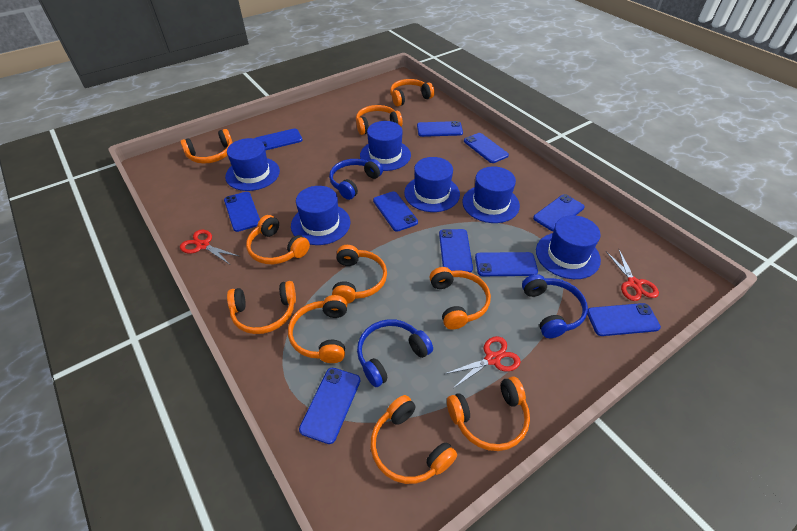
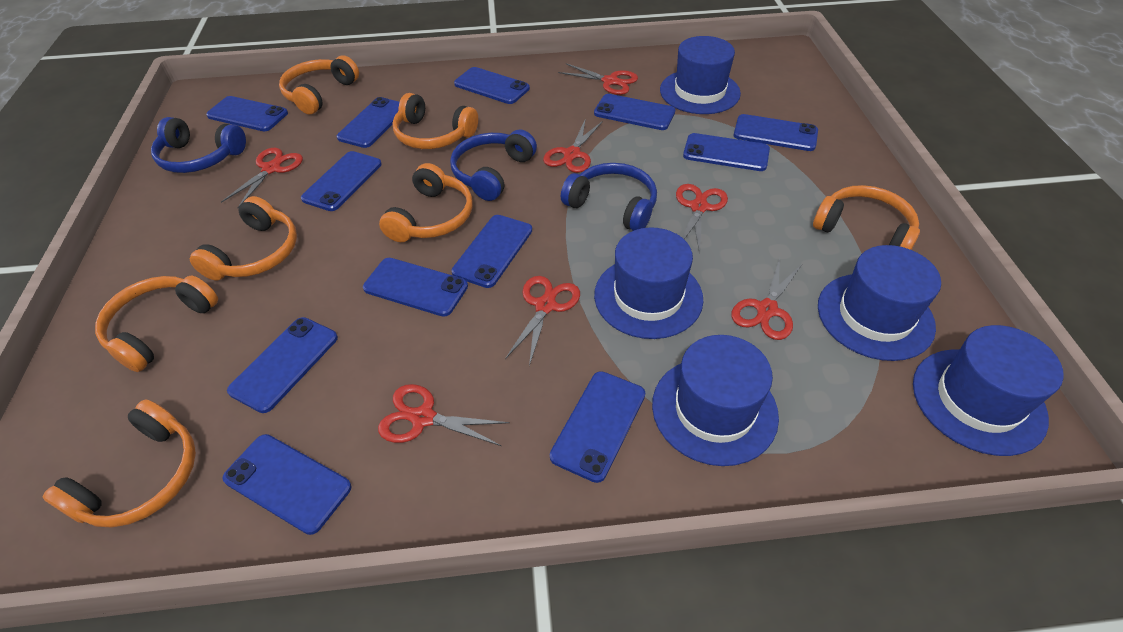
blue hat: 6 -> 5
blue phone: 10 -> 12
orange headphones: 10 -> 7
red scissors: 3 -> 7

